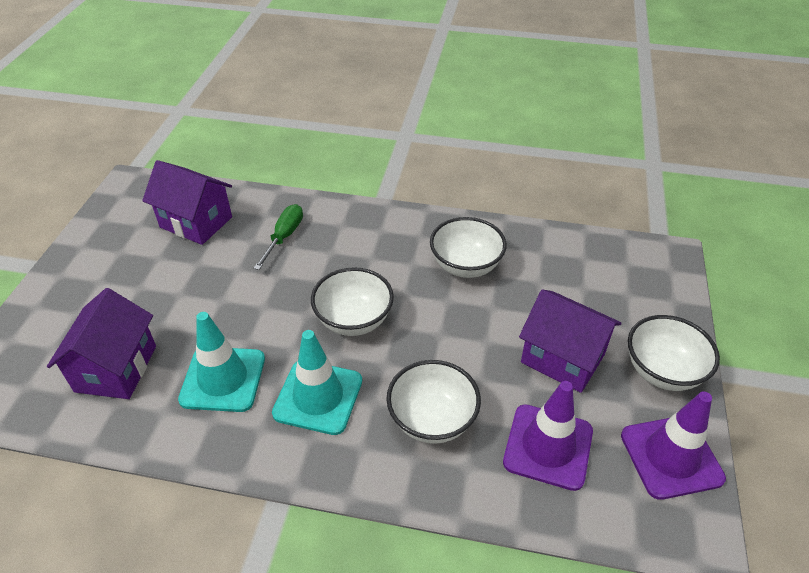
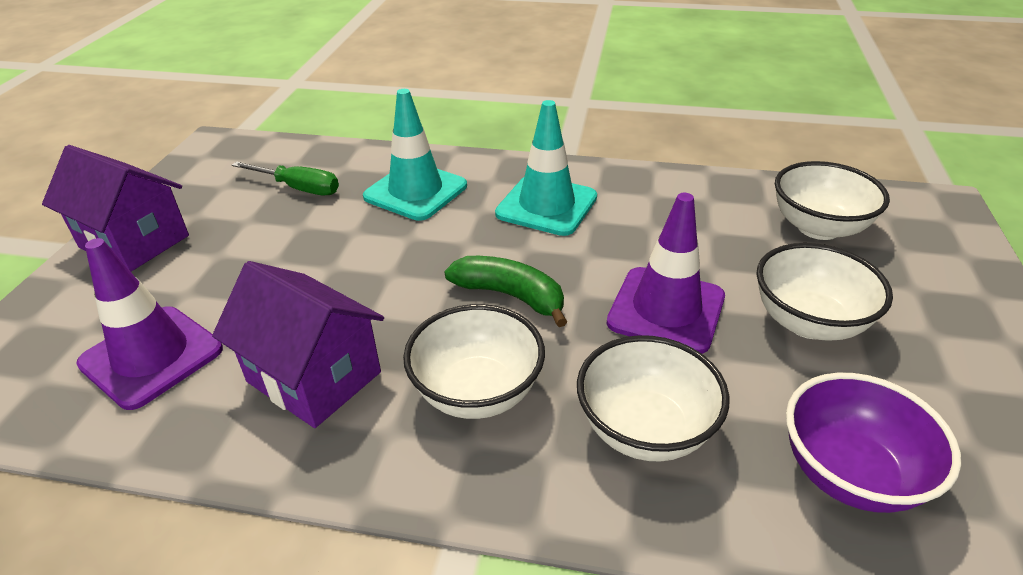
green banana: 0 -> 1
purple bowl: 0 -> 1
purple house: 3 -> 2

